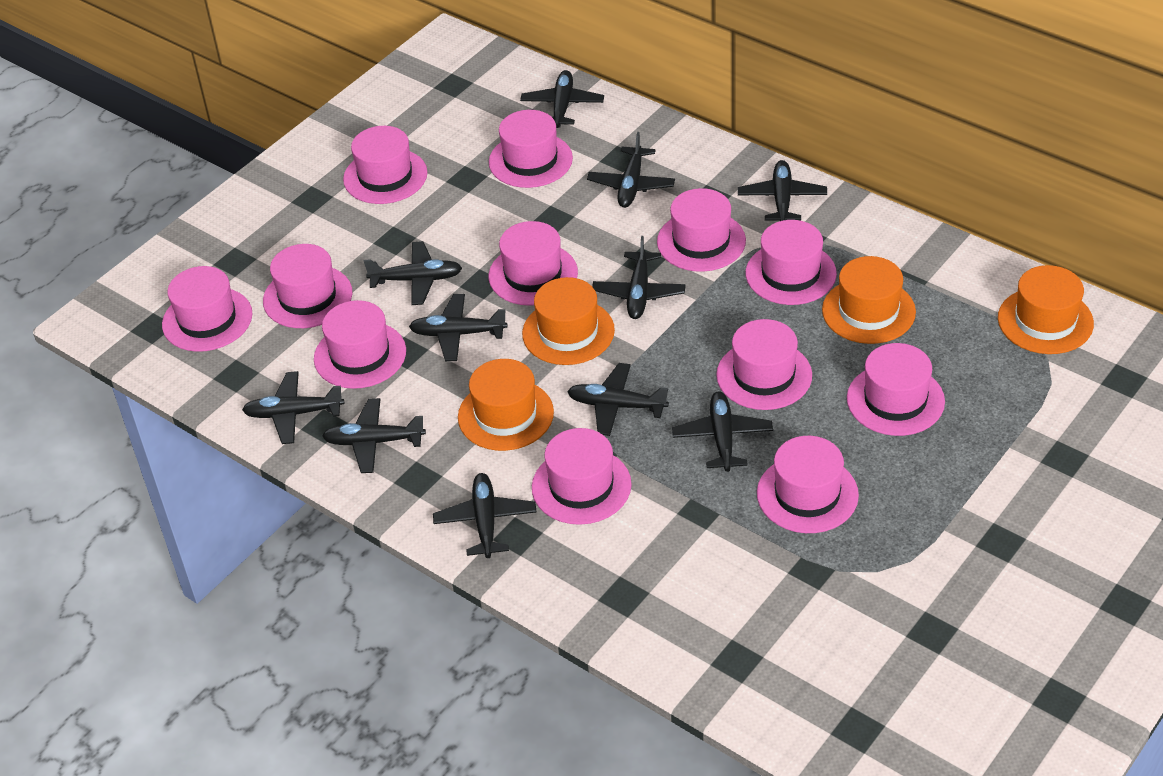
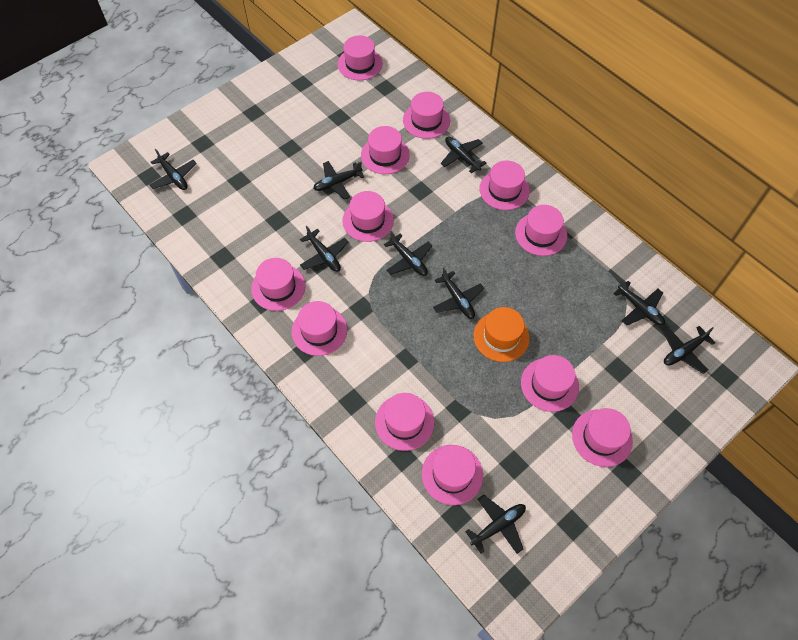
black plane: 11 -> 9
orange hat: 4 -> 1

